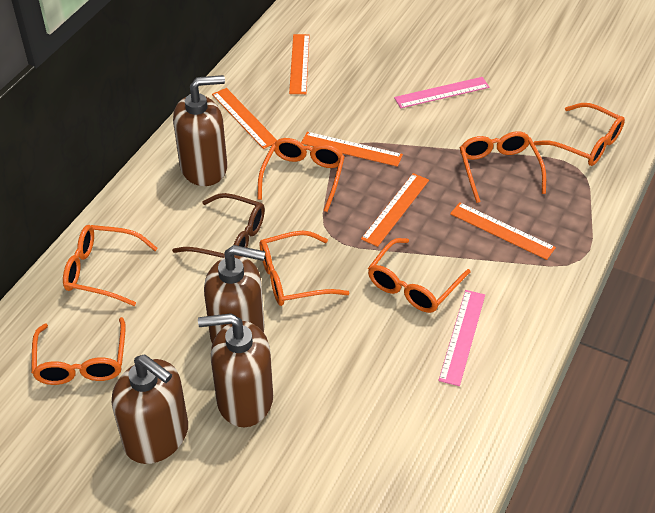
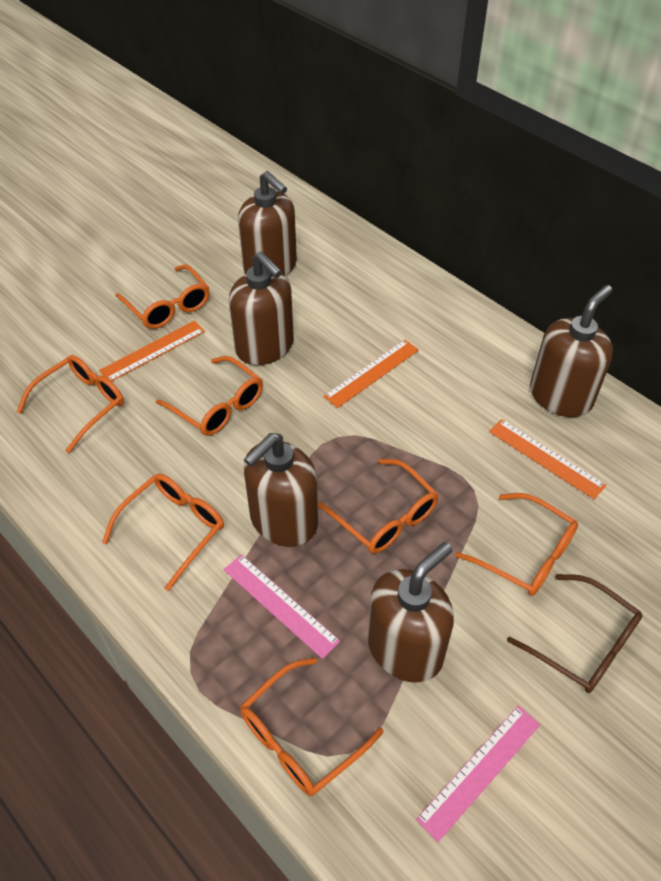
brown soap dispenser: 4 -> 5
orange ruler: 5 -> 3

